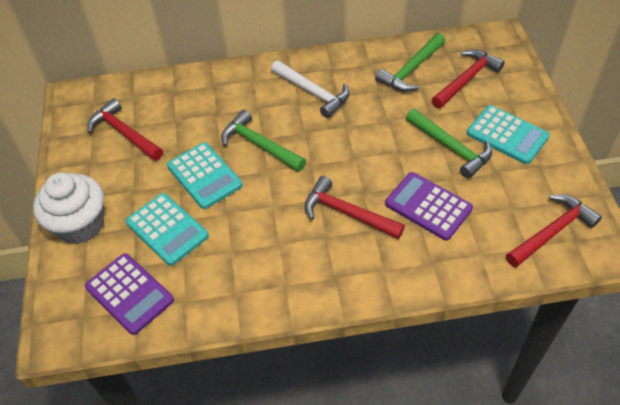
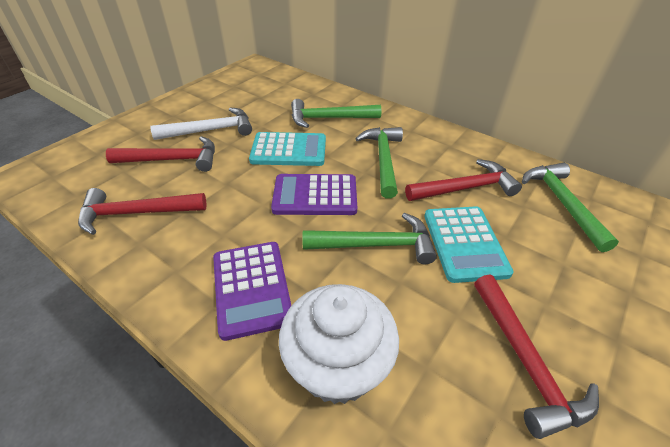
green hammer: 3 -> 4
turquoise calculator: 3 -> 2

